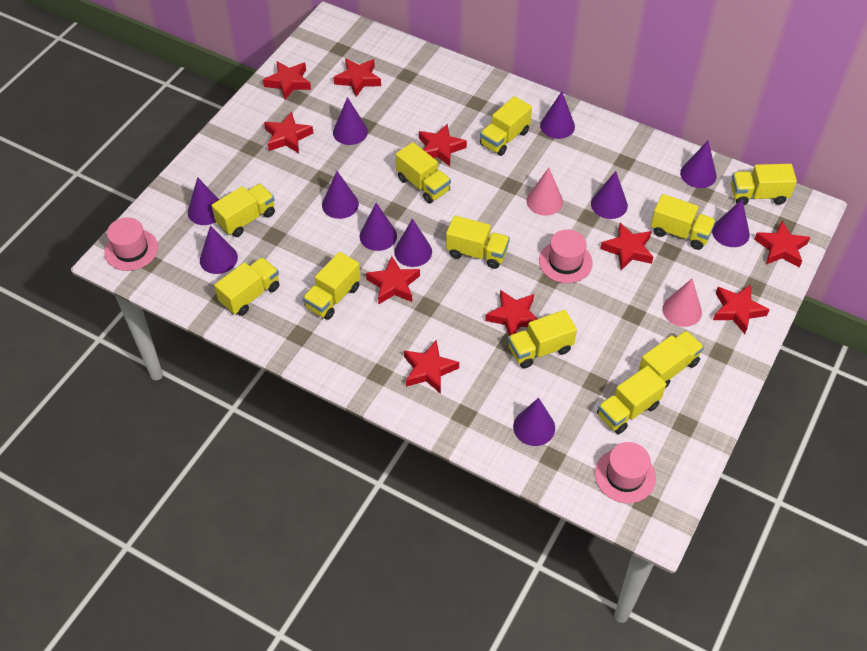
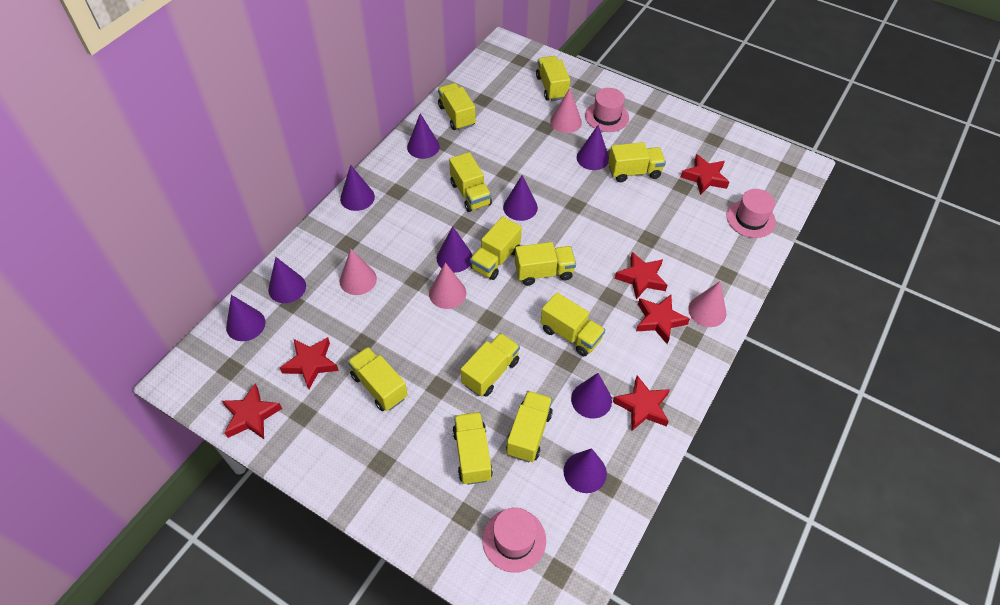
pink cone: 2 -> 4
purple cone: 11 -> 9
red star: 10 -> 6

